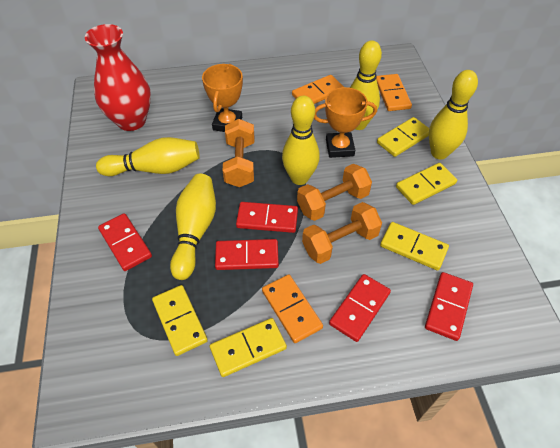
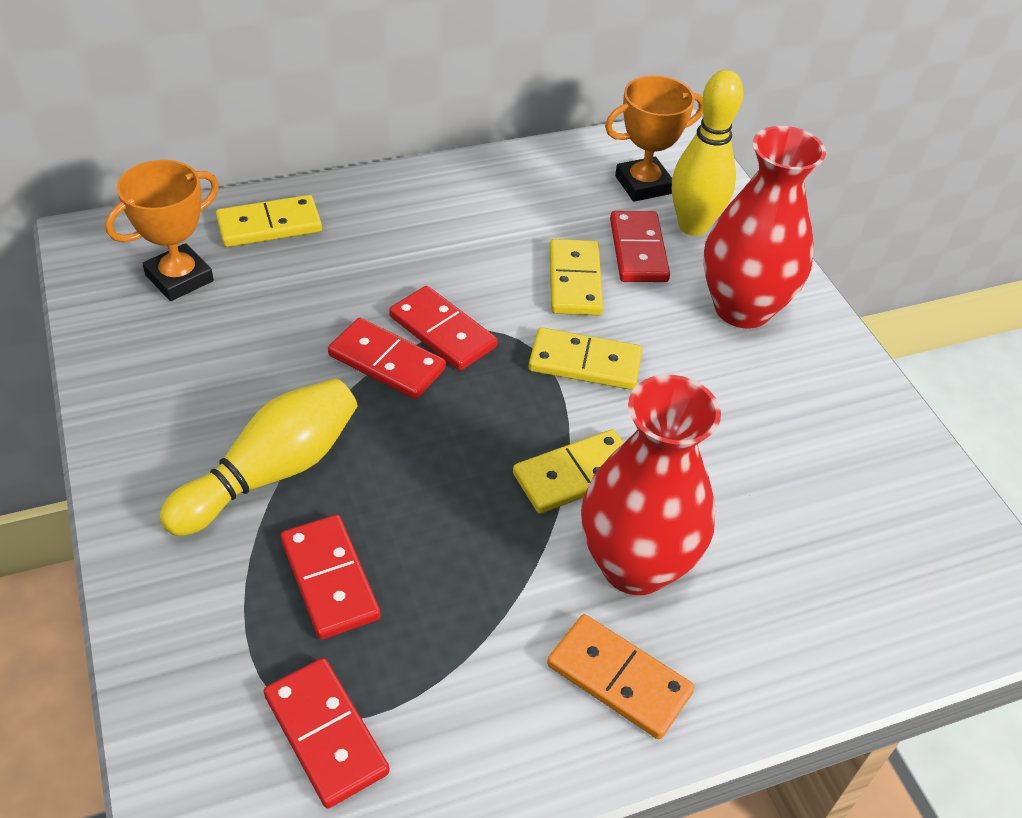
orange domino: 3 -> 1
orange dumbbell: 3 -> 0
red vase: 1 -> 2
yellow bowling pin: 5 -> 2
yellow domino: 5 -> 4

